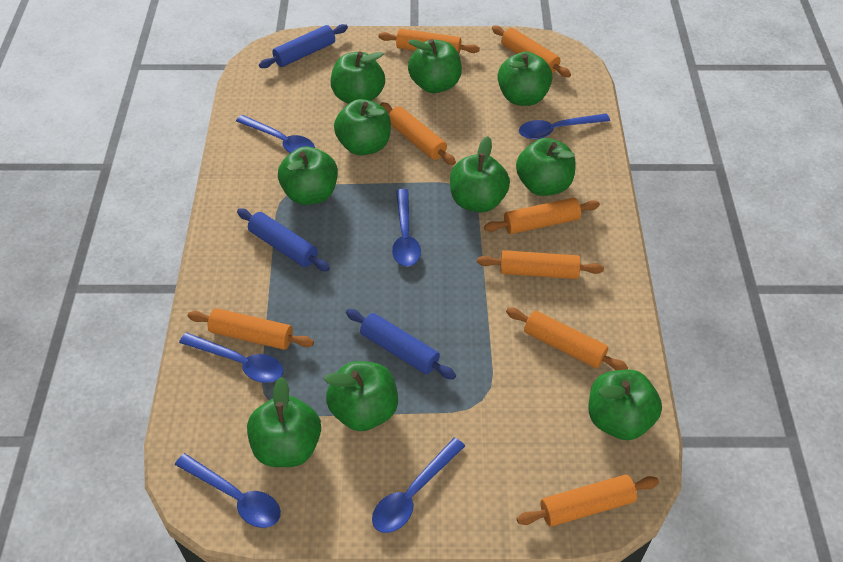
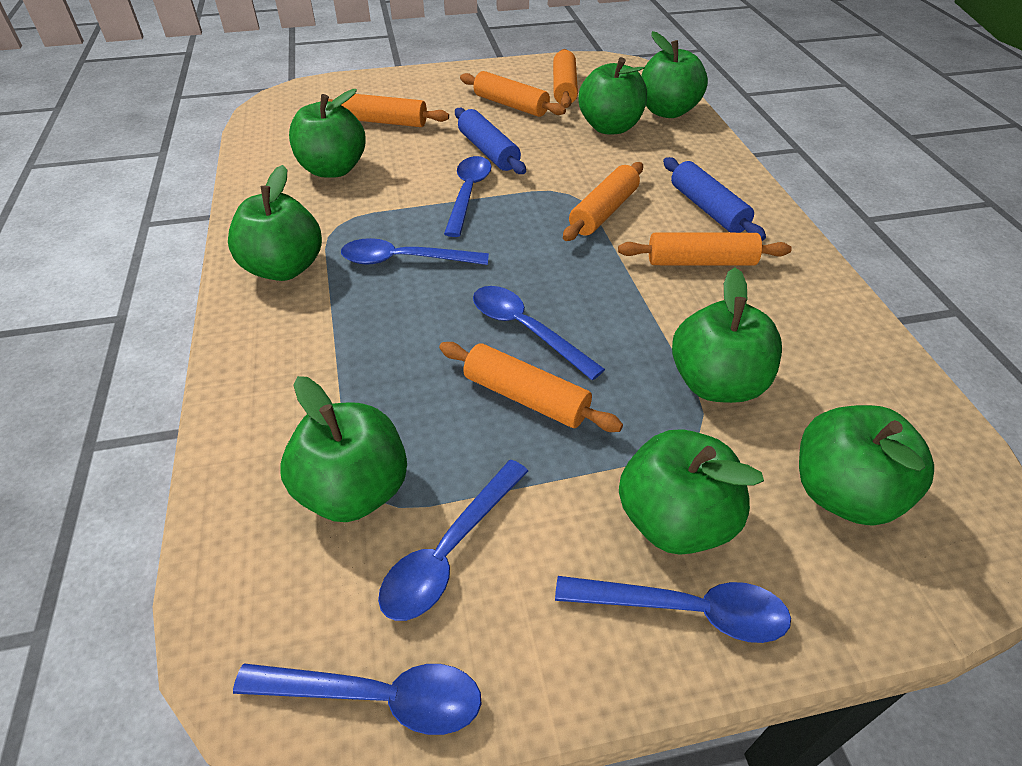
blue rolling pin: 3 -> 2
green apple: 10 -> 8
orange rolling pin: 8 -> 6

